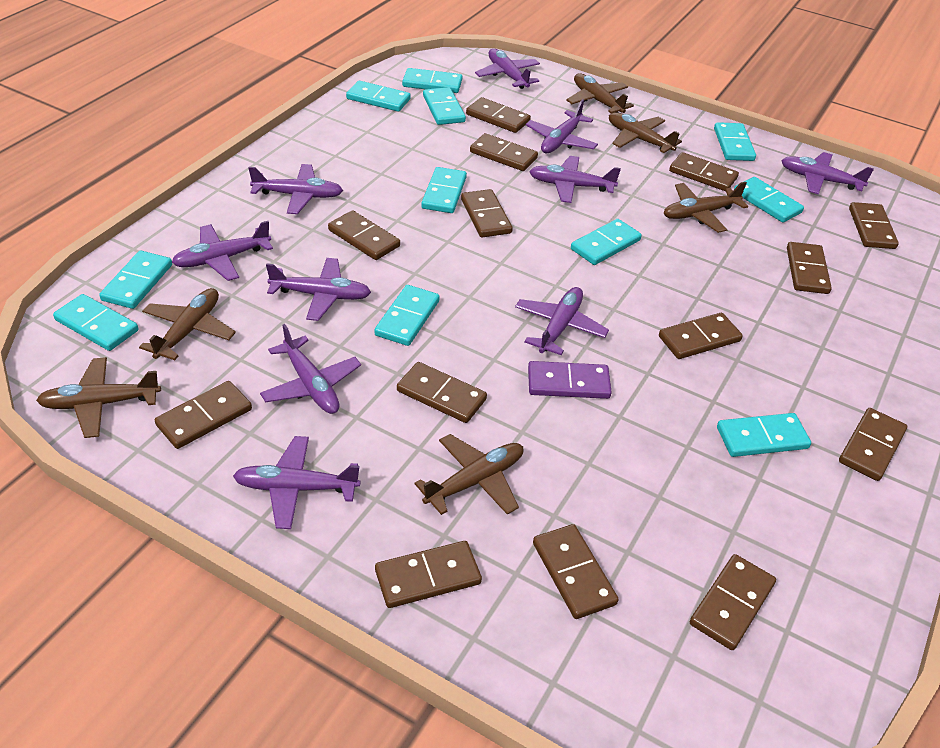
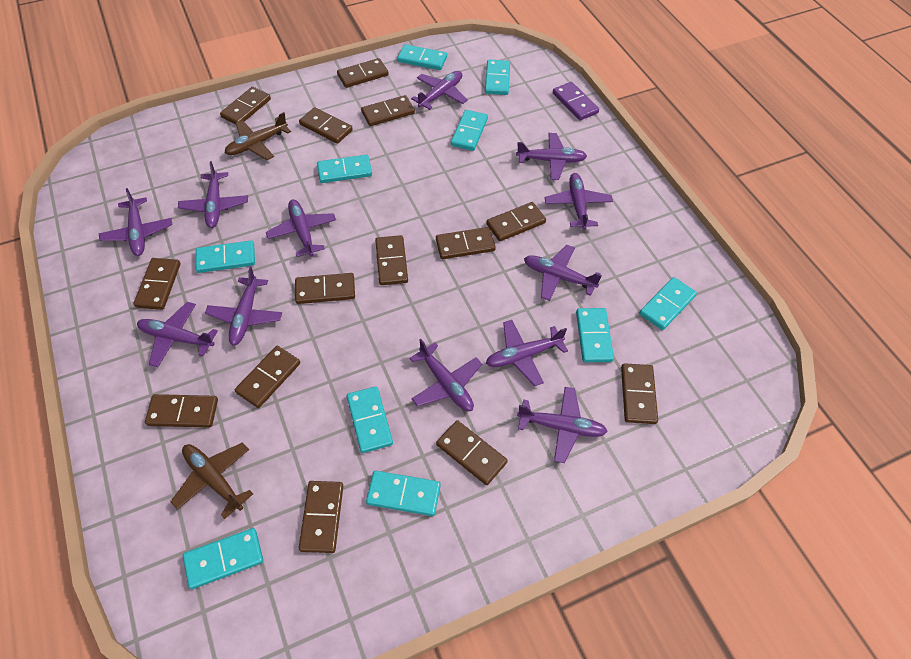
brown plane: 6 -> 2
purple plane: 10 -> 12
turquoise domino: 11 -> 10

